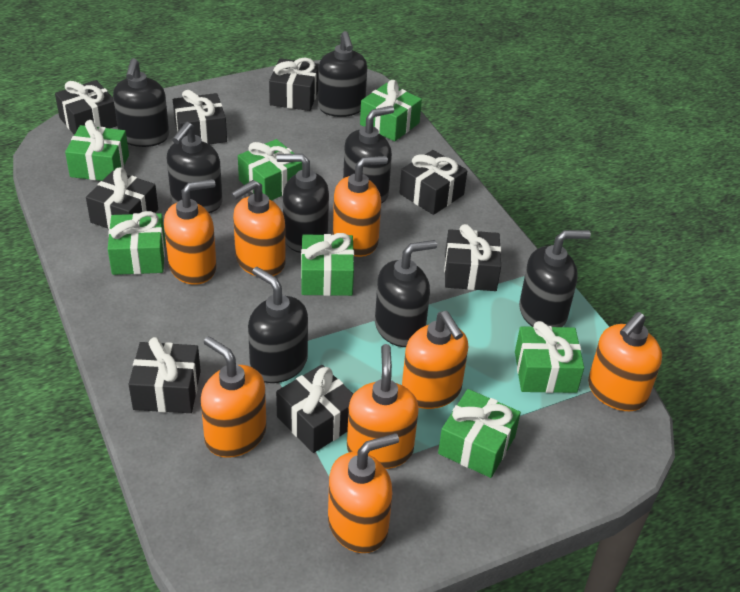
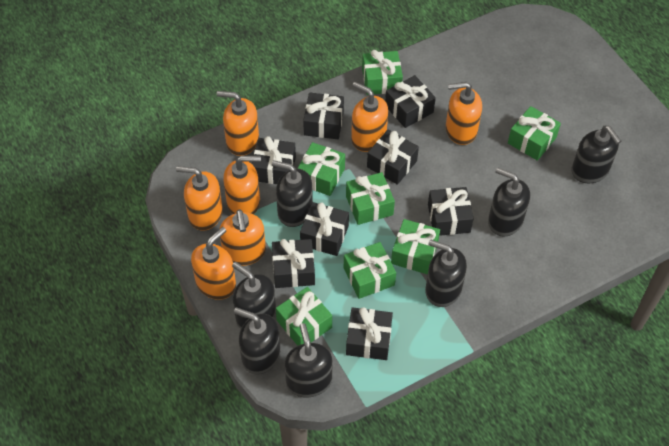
black soap dispenser: 8 -> 7
orange soap dispenser: 8 -> 7

